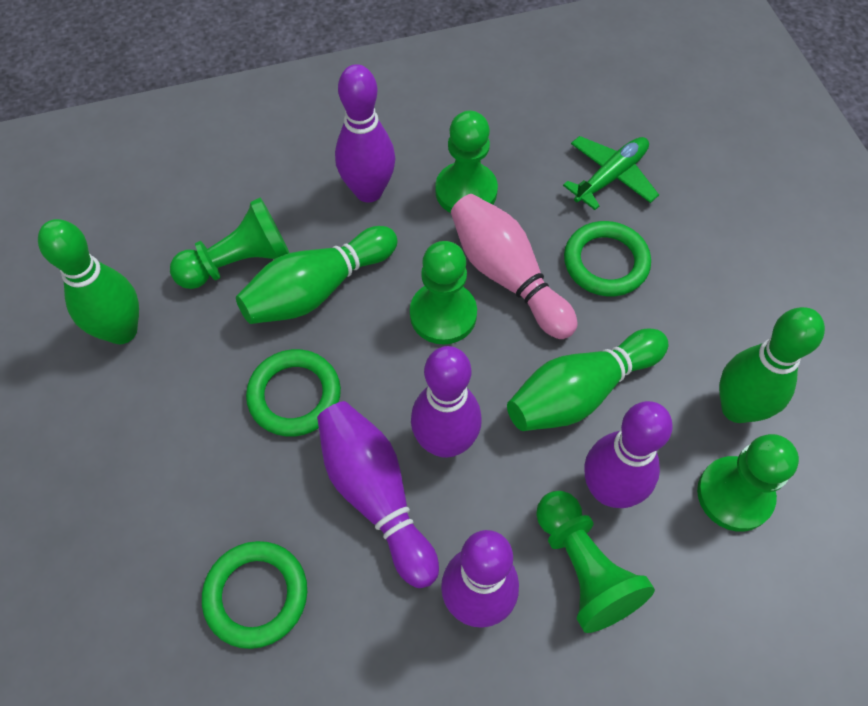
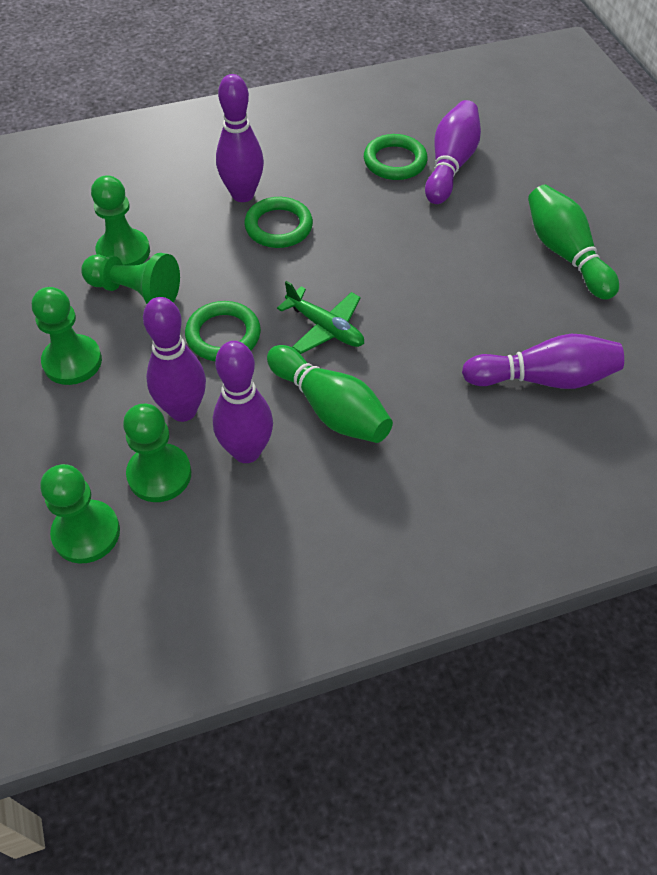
green bowling pin: 4 -> 2
pink bowling pin: 1 -> 0

